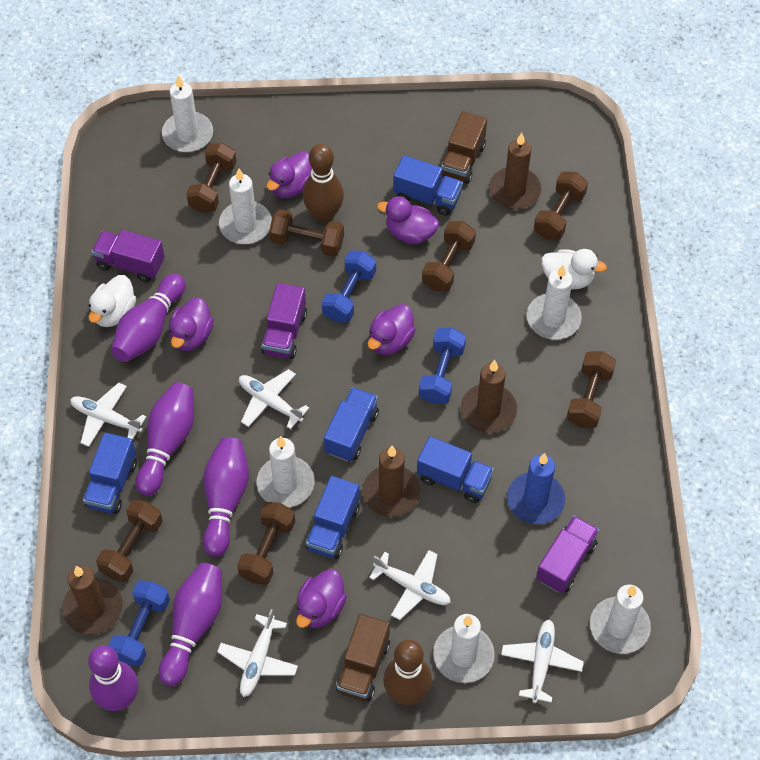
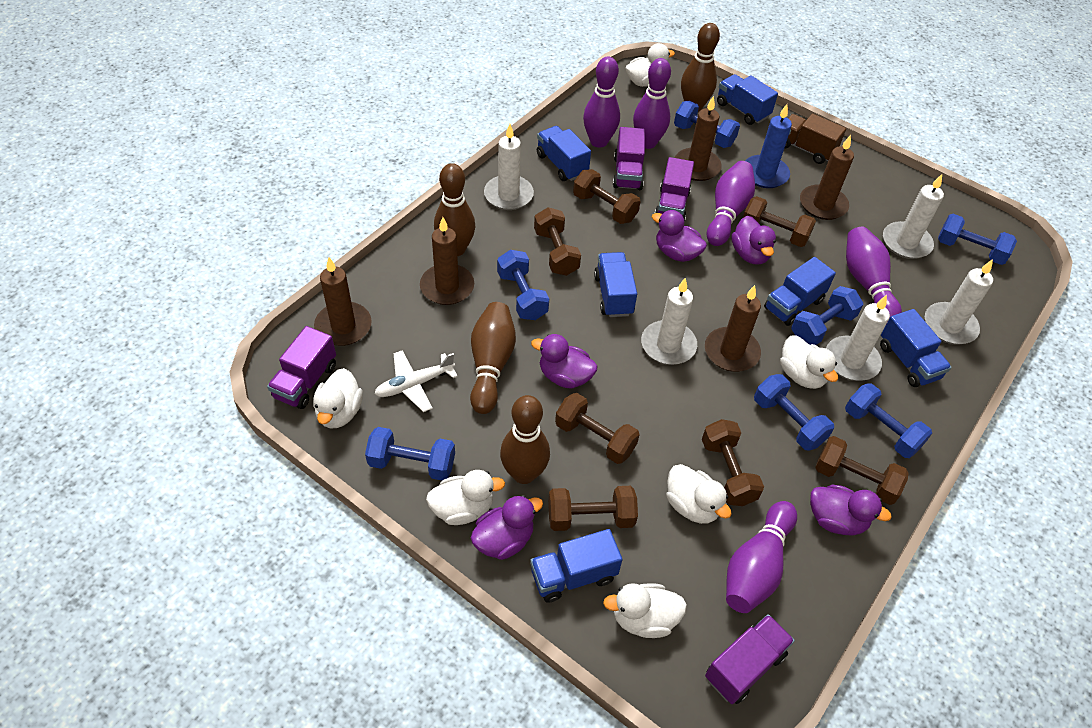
blue dumbbell: 3 -> 7
blue truck: 5 -> 6
brown bowling pin: 2 -> 4
brown candle: 4 -> 5
brown truck: 2 -> 1
purple truck: 3 -> 4
white candle: 6 -> 5
white duck: 2 -> 6
white plane: 5 -> 1

